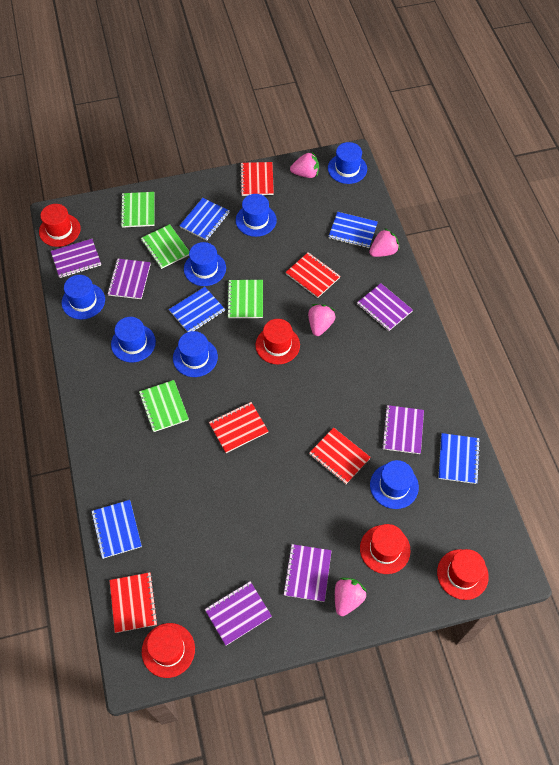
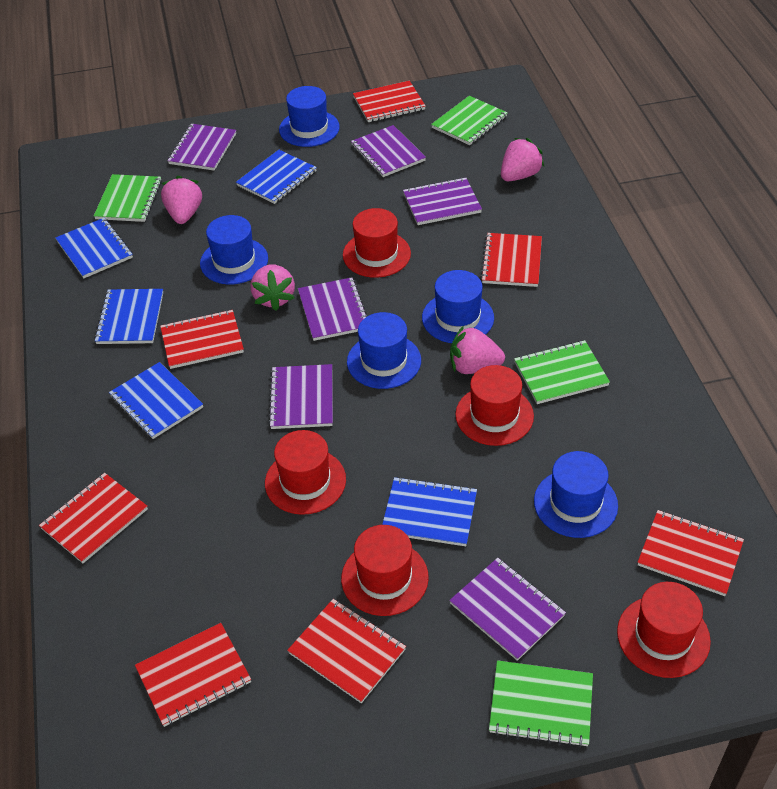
blue hat: 7 -> 5
red notebook: 5 -> 7

